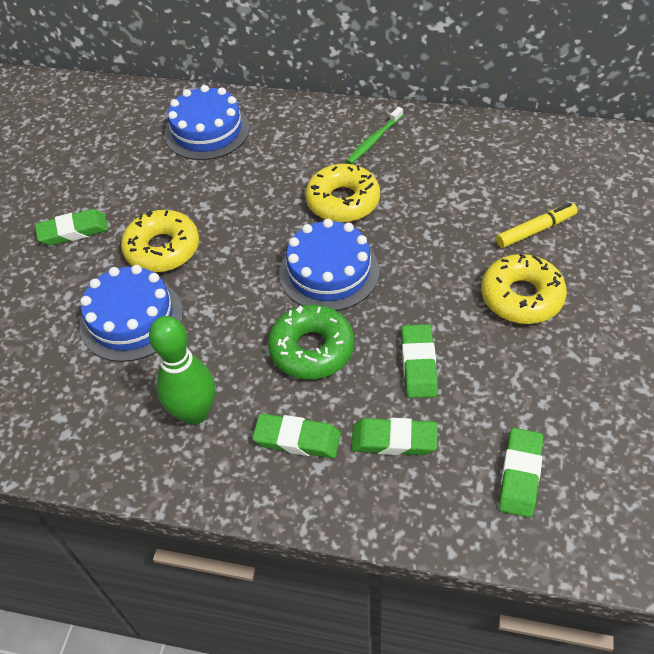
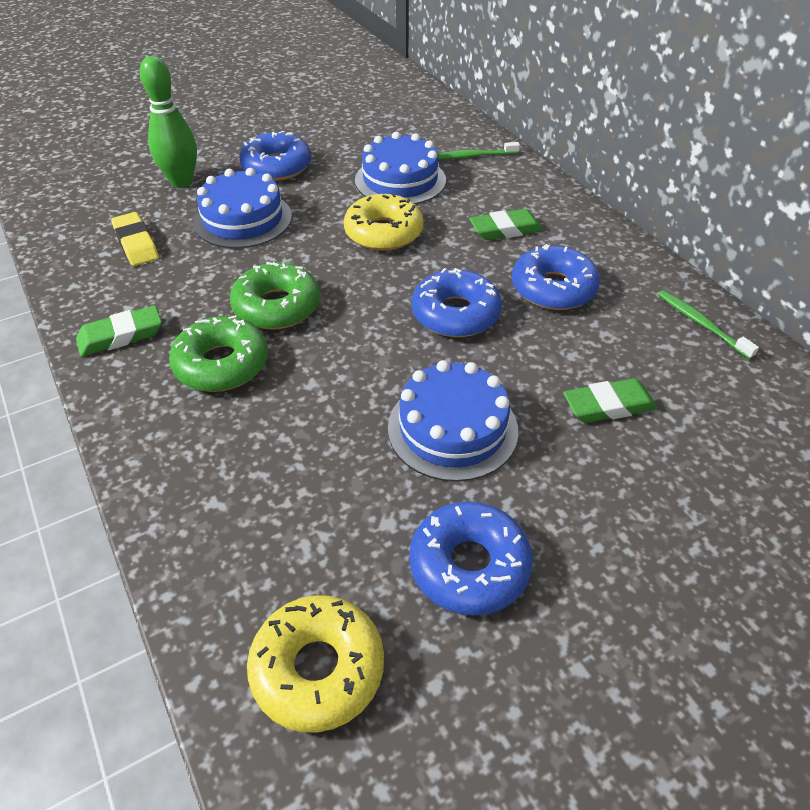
blue donut: 0 -> 4
green donut: 1 -> 2
green eraser: 5 -> 3
green toothbrush: 1 -> 2
yellow donut: 3 -> 2
yellow eraser: 0 -> 1
yellow marker: 1 -> 0

